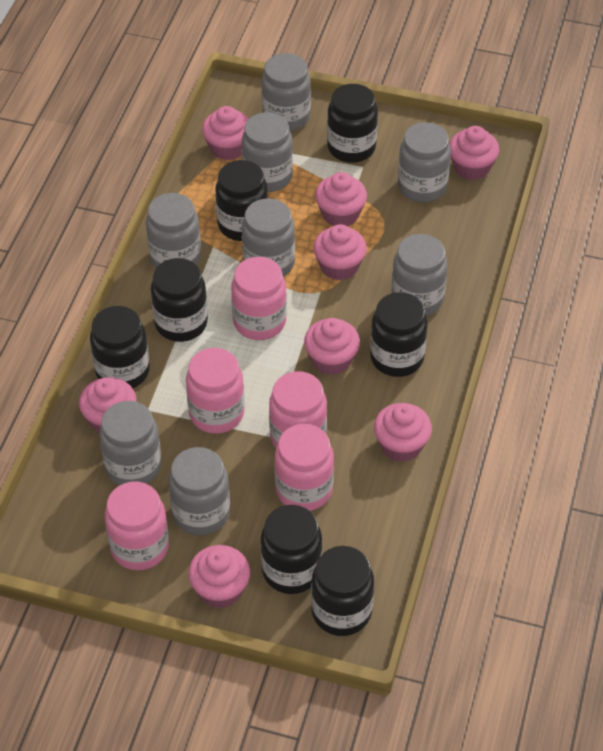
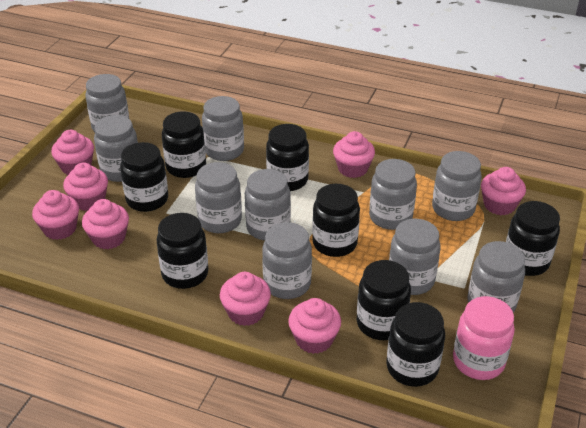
black jar: 7 -> 8
grey jar: 8 -> 10
pink jar: 5 -> 1

